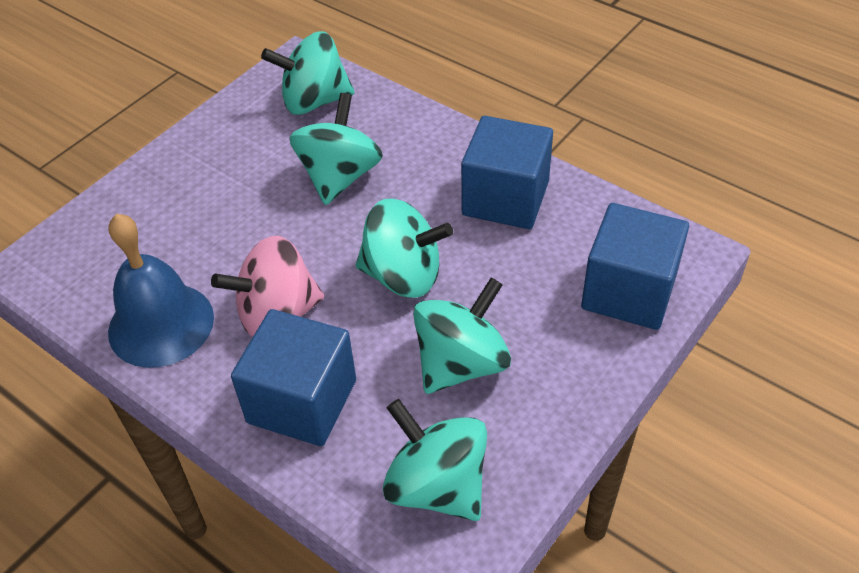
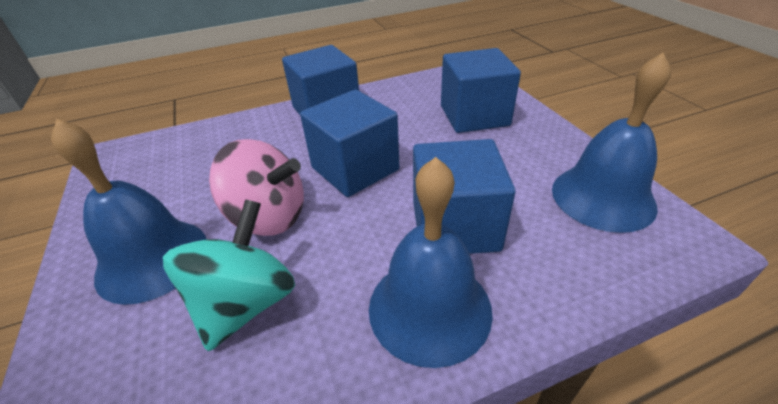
blue bell: 1 -> 3
blue cube: 3 -> 4
turquoise spinning top: 5 -> 1

